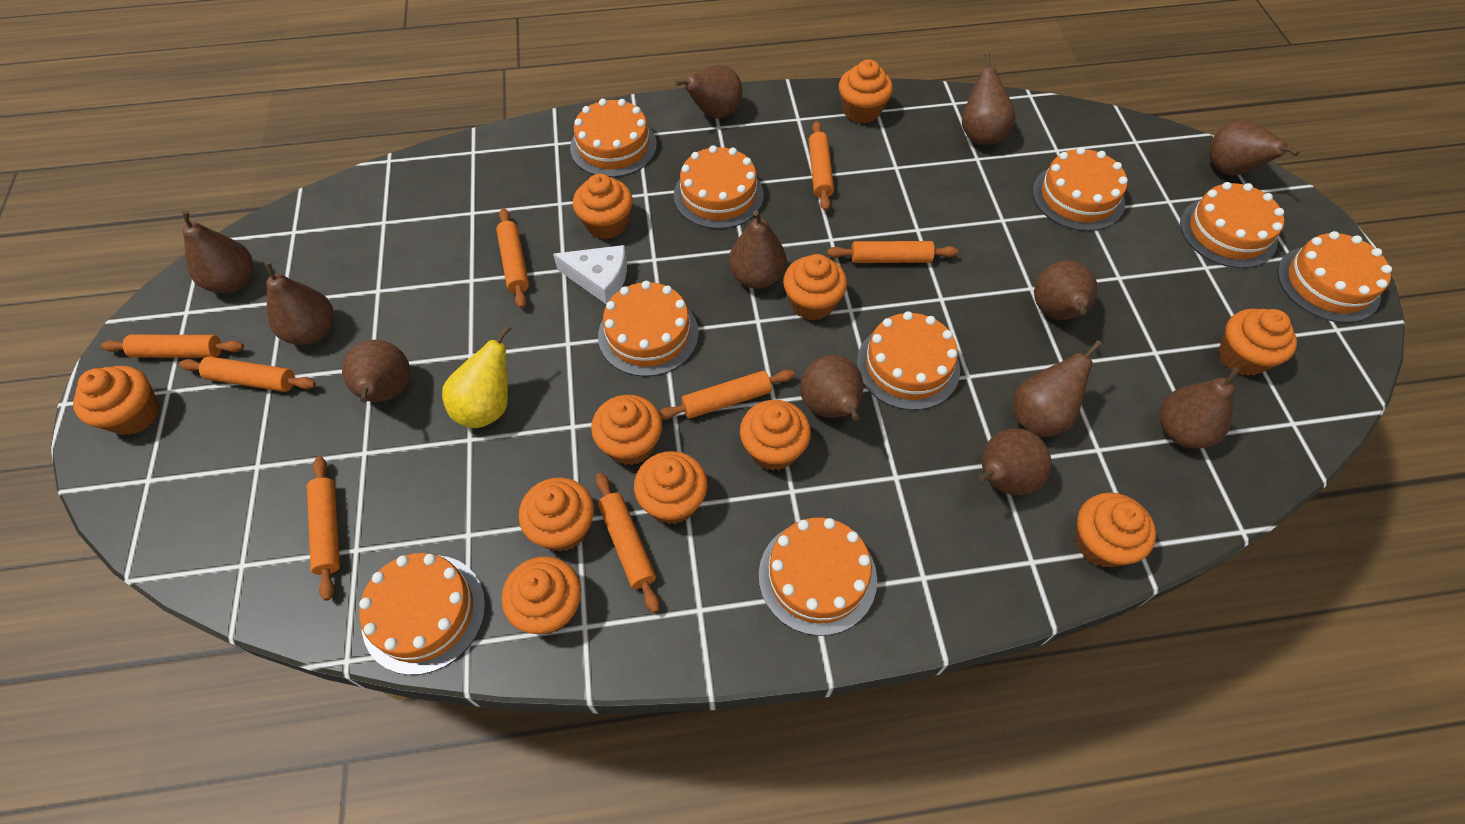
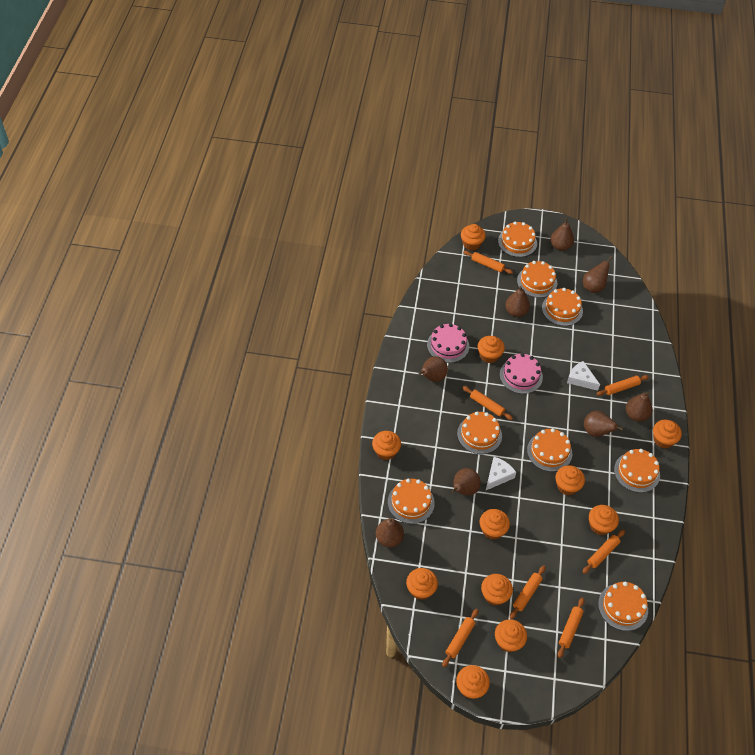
brown pear: 12 -> 8
orange cake: 9 -> 8
orange rolling pin: 8 -> 7
pink cake: 0 -> 2
white cheese: 1 -> 2
yellow pear: 1 -> 0

